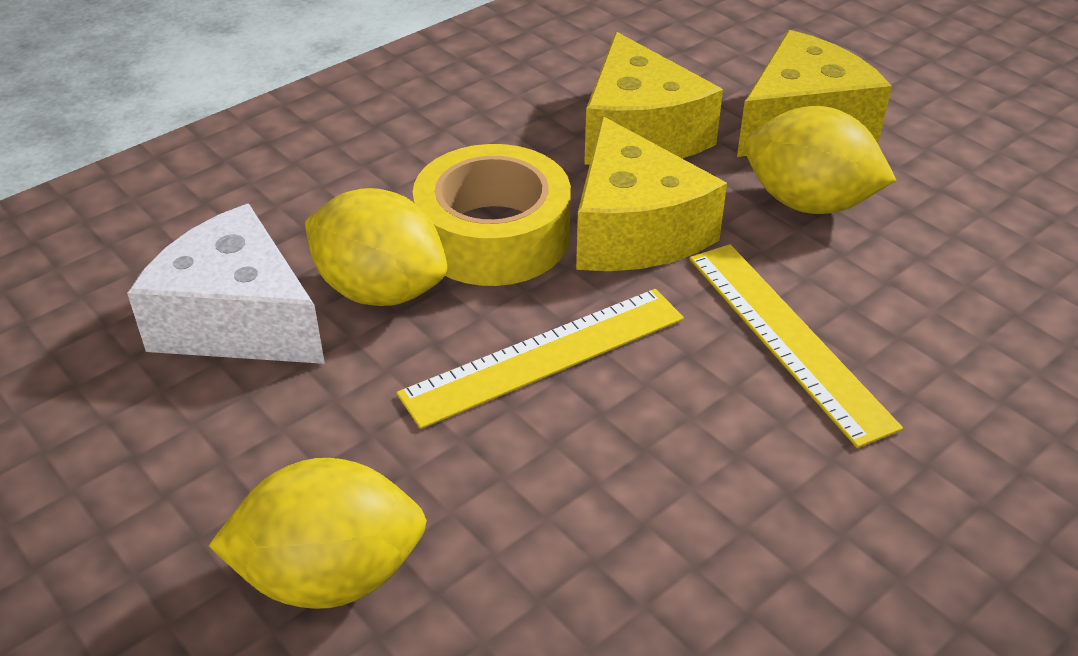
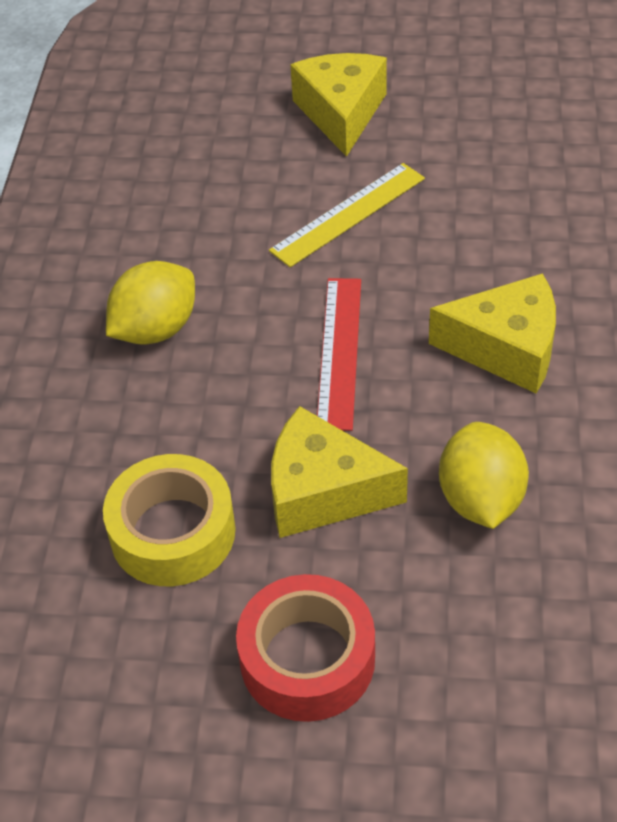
red ruler: 0 -> 1
red tape: 0 -> 1
white cheese: 1 -> 0
yellow lemon: 3 -> 2
yellow ruler: 2 -> 1

